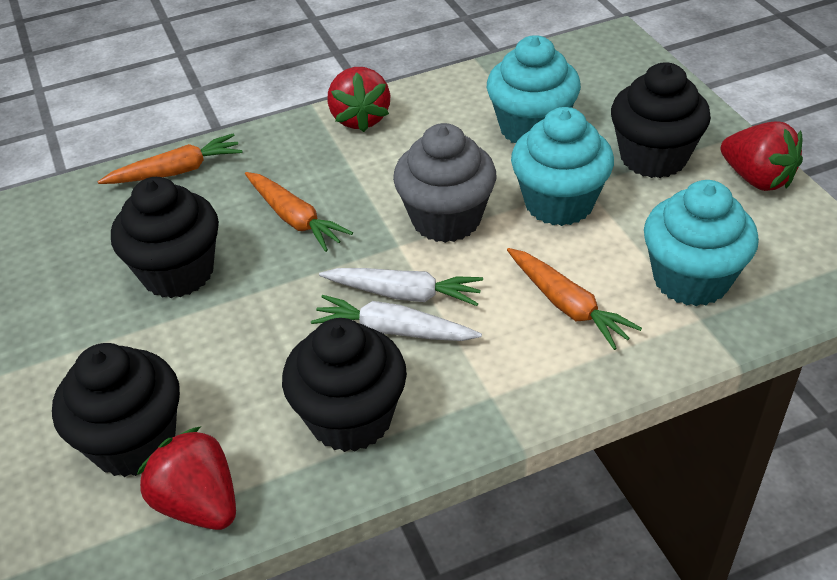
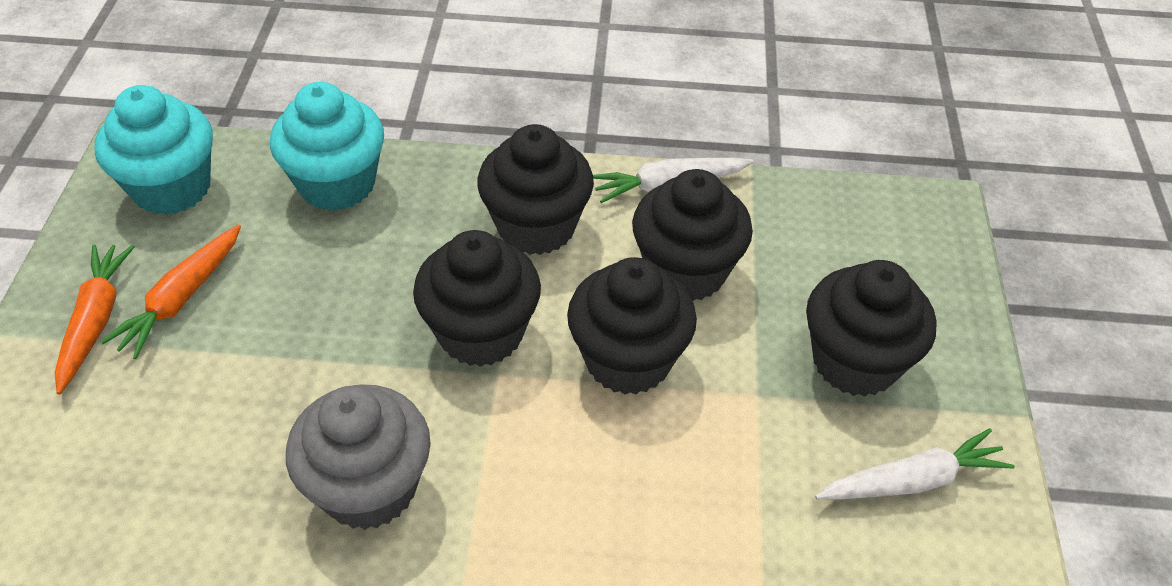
black cupcake: 4 -> 5
orange carrot: 3 -> 2
red strawberry: 3 -> 0
turquoise cupcake: 3 -> 2

